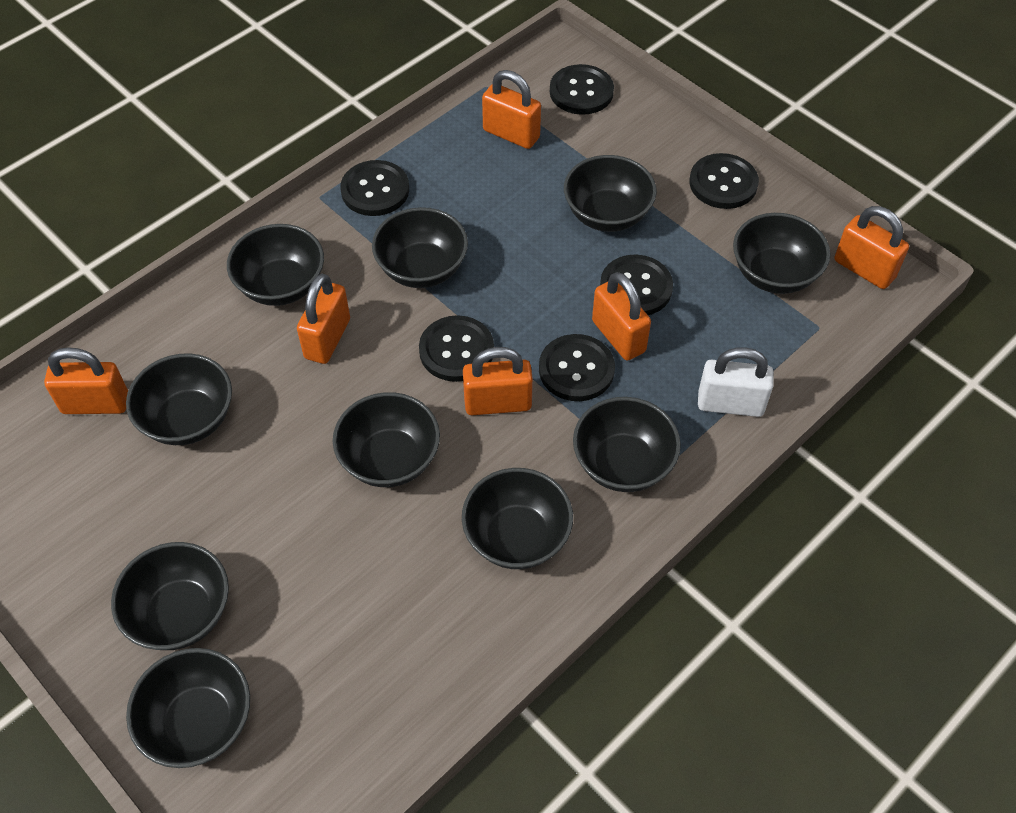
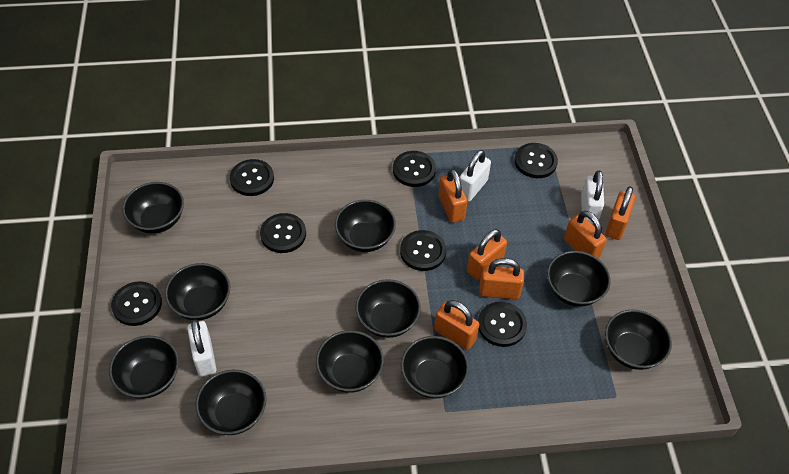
black button: 6 -> 7
white padlock: 1 -> 3

